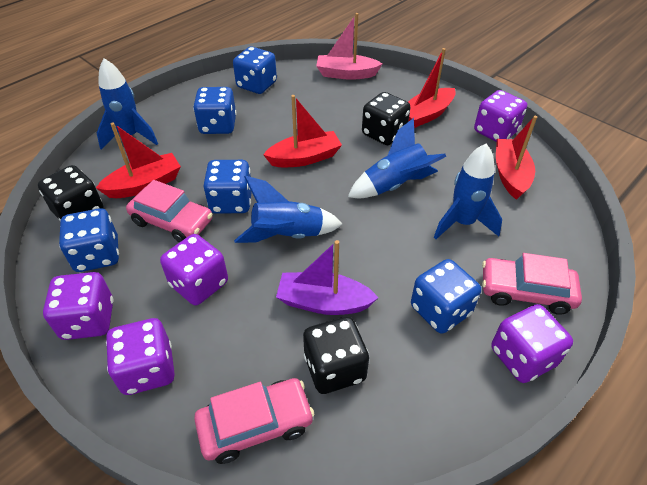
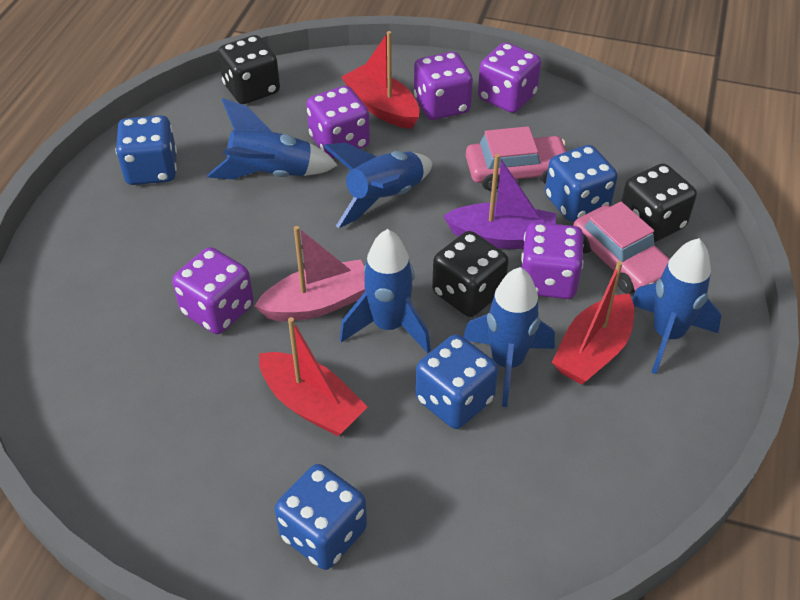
blue dice: 5 -> 4
blue rocket: 4 -> 5
pink car: 3 -> 2
red boat: 4 -> 3

